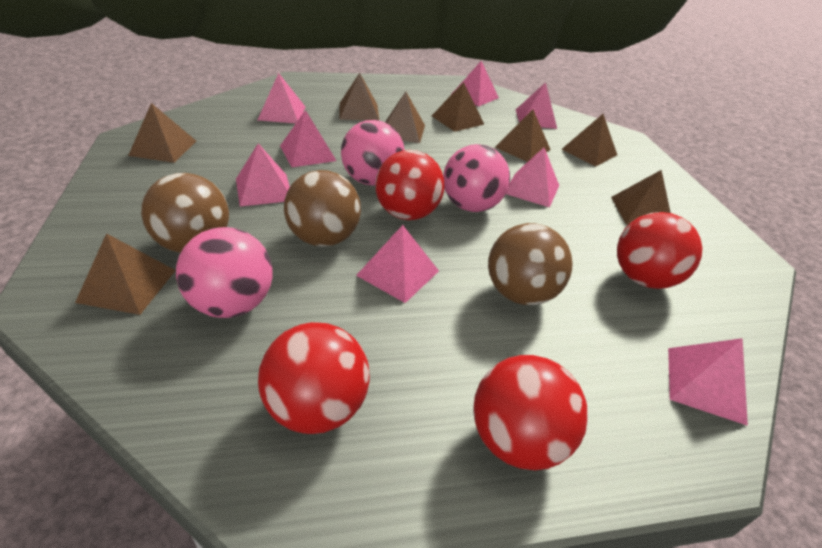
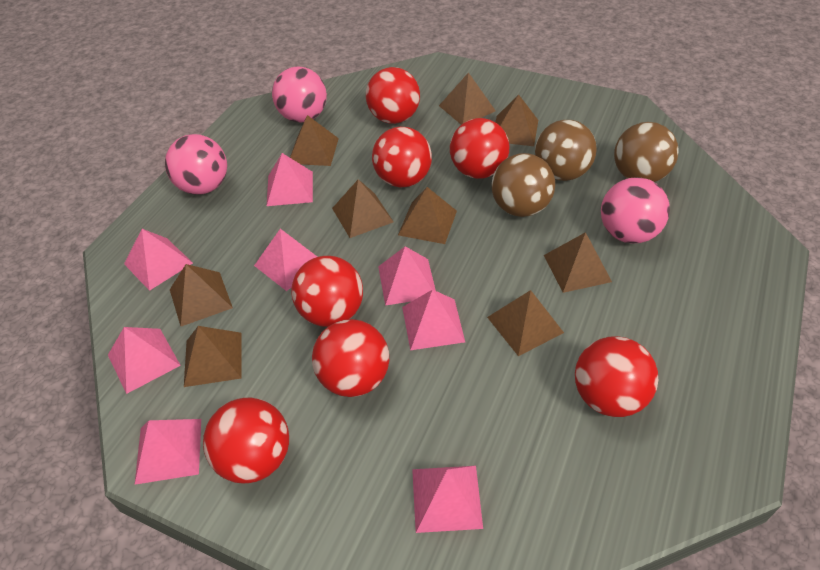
brown pyramid: 8 -> 9
red ball: 4 -> 7

